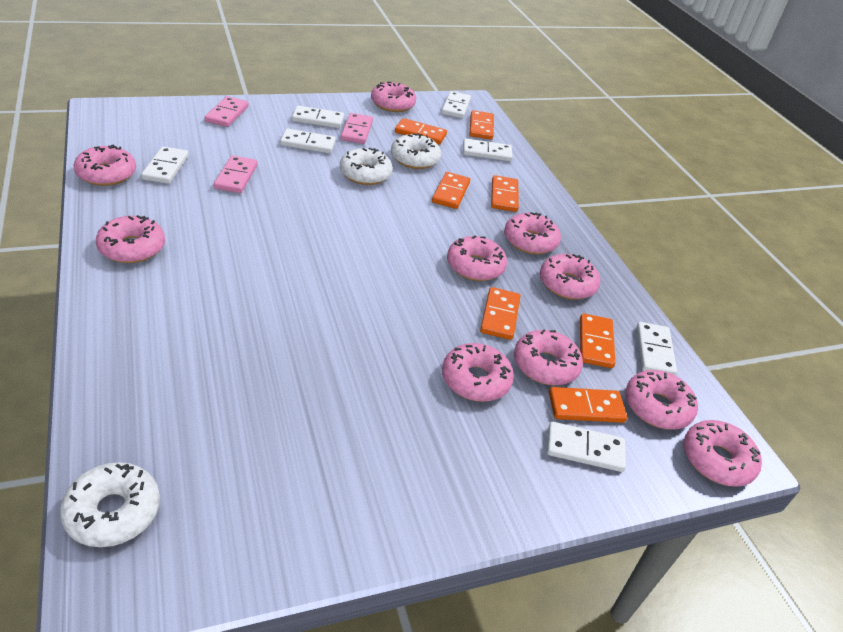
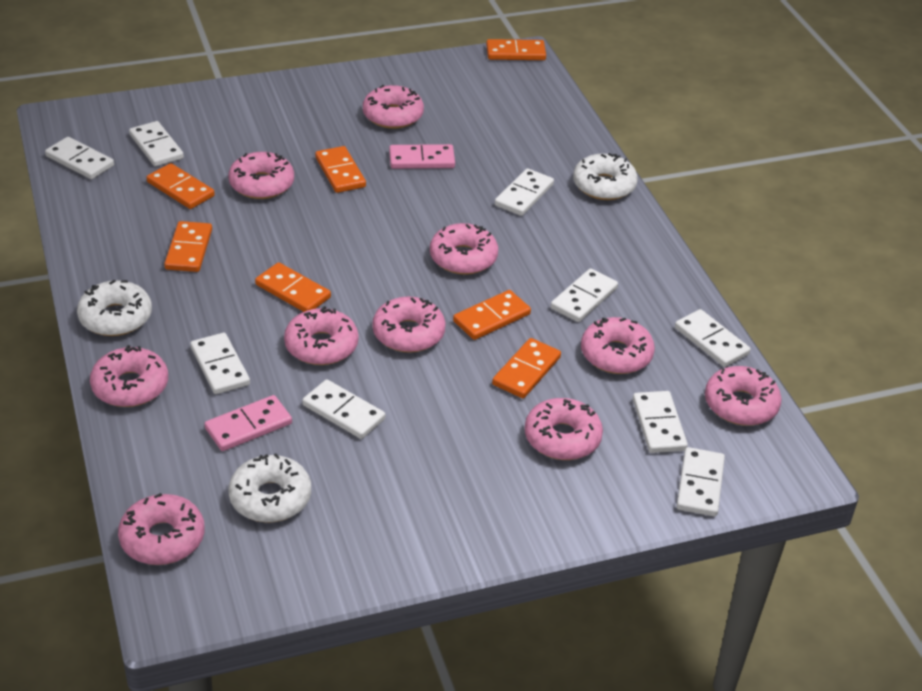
pink domino: 3 -> 2
white domino: 7 -> 9

